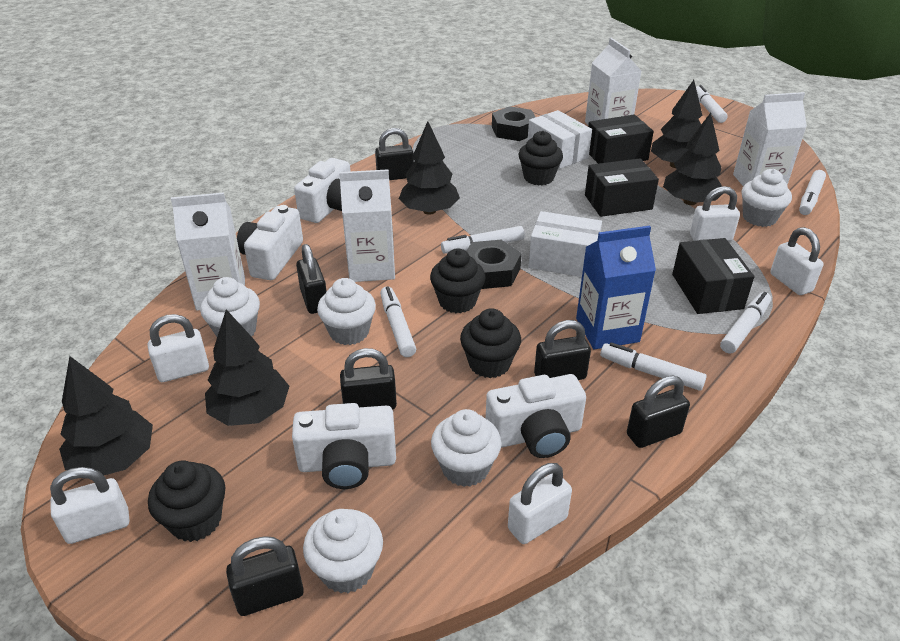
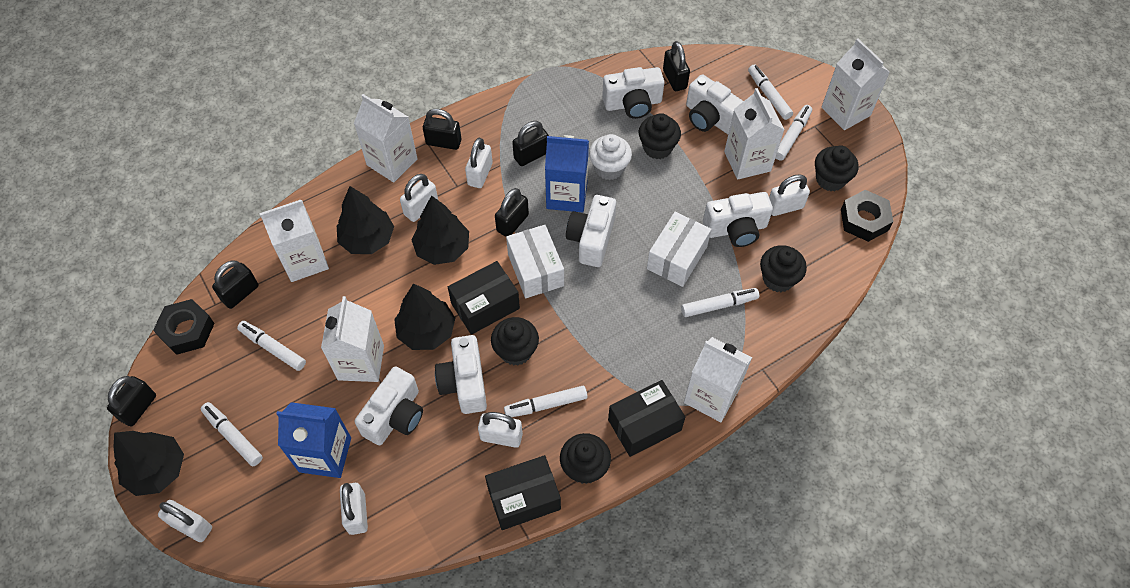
black cupcake: 4 -> 5
black tree: 5 -> 4
blue carton: 1 -> 2
white camera: 4 -> 6
white carton: 4 -> 6
white cupcake: 5 -> 1
white padlock: 5 -> 6

